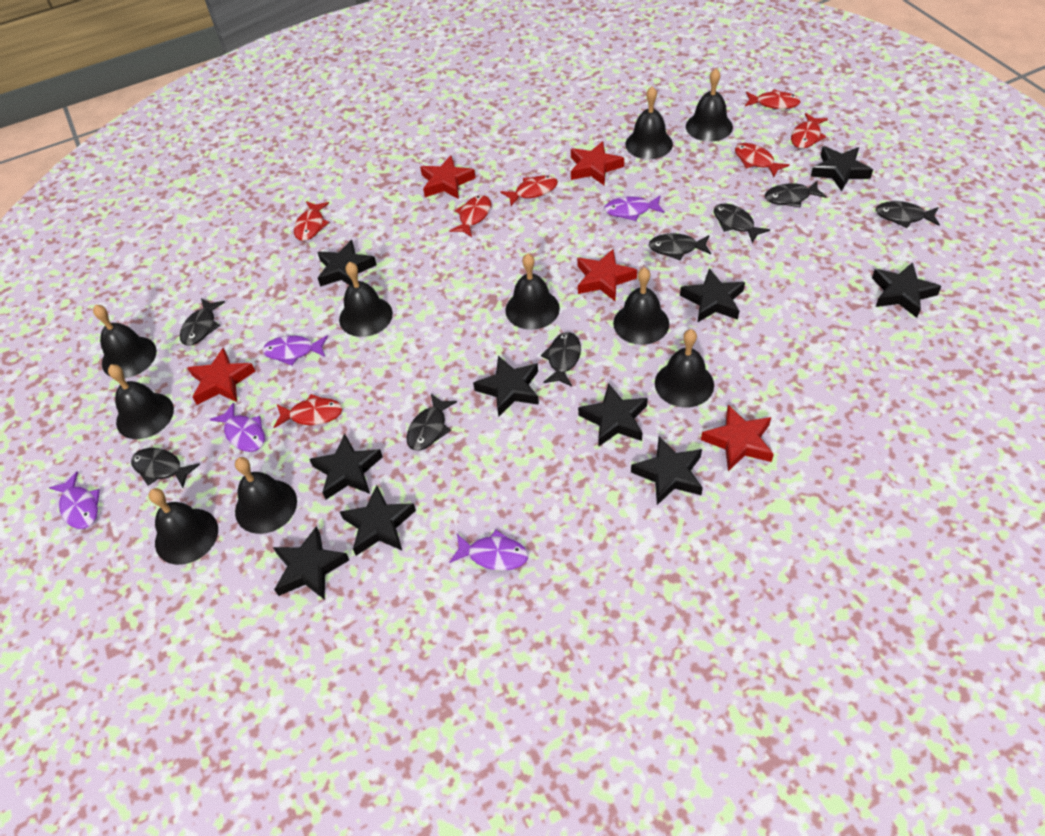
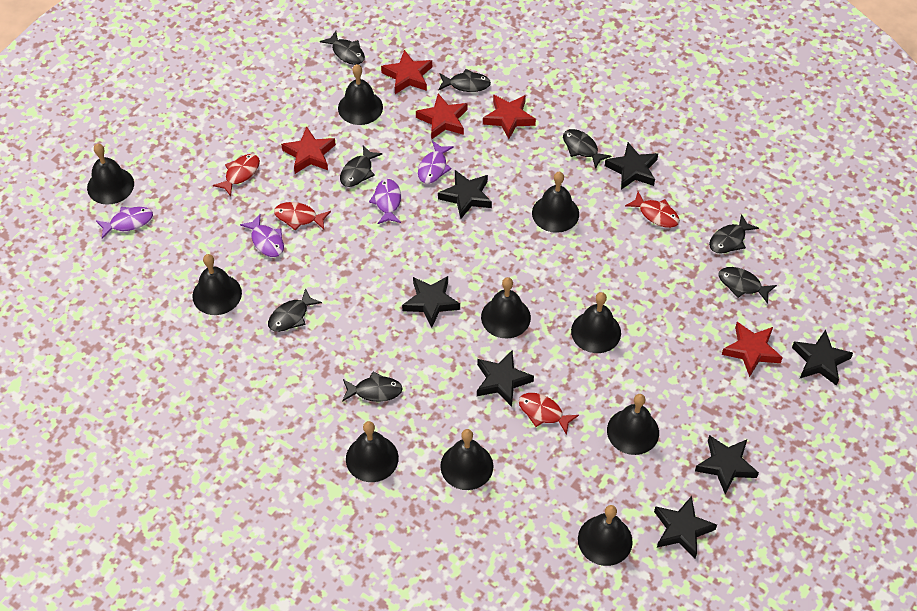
black star: 10 -> 7
purple fish: 5 -> 4
red fish: 7 -> 4

